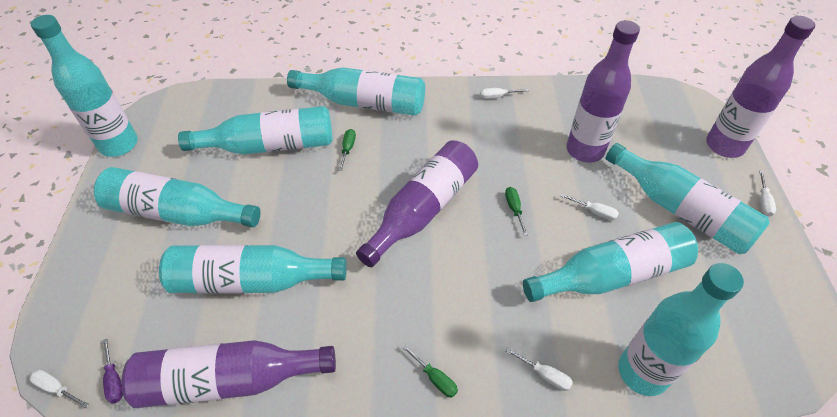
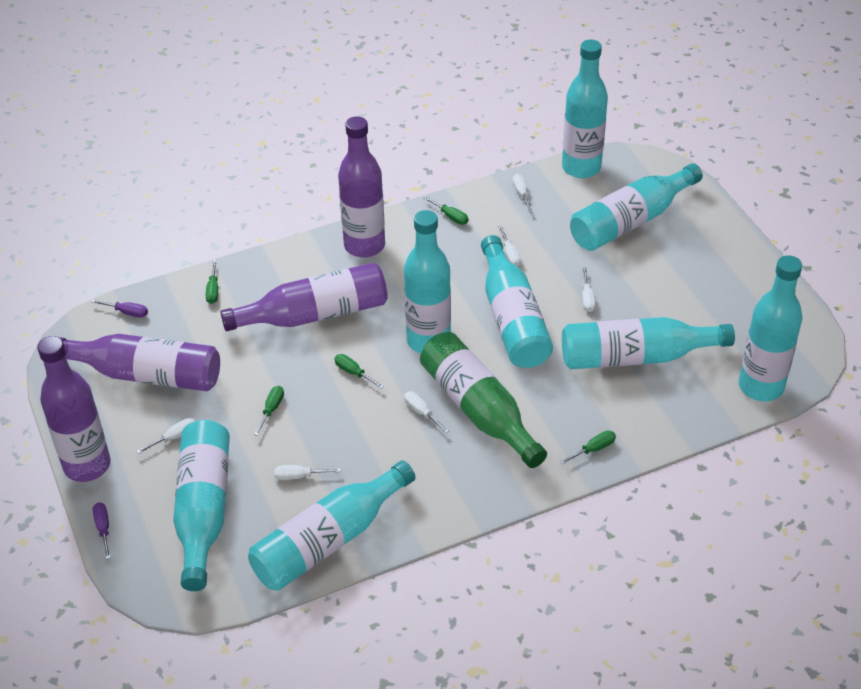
green bottle: 0 -> 1
green screwdriver: 3 -> 5
purple screwdriver: 1 -> 2
white screwdriver: 5 -> 6

